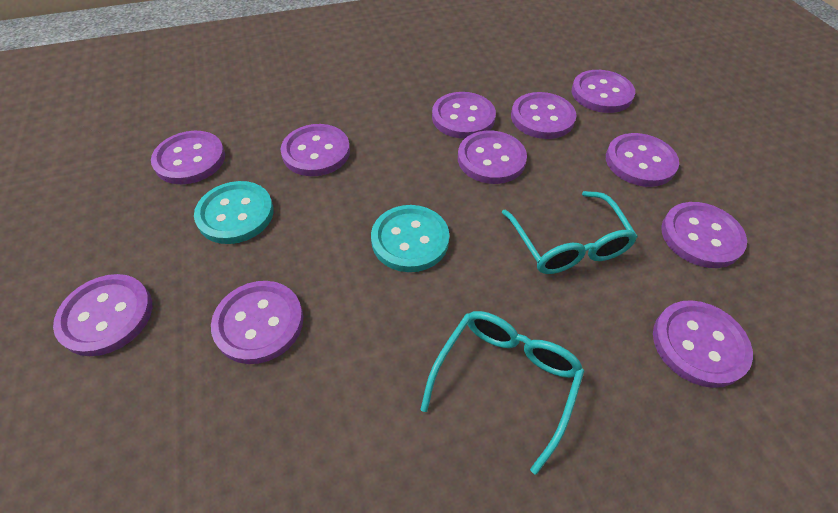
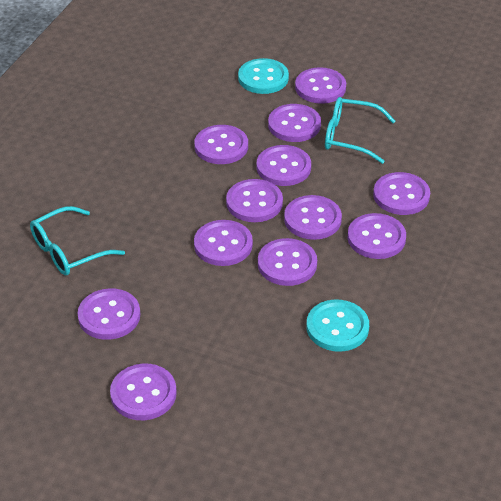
purple button: 11 -> 12

